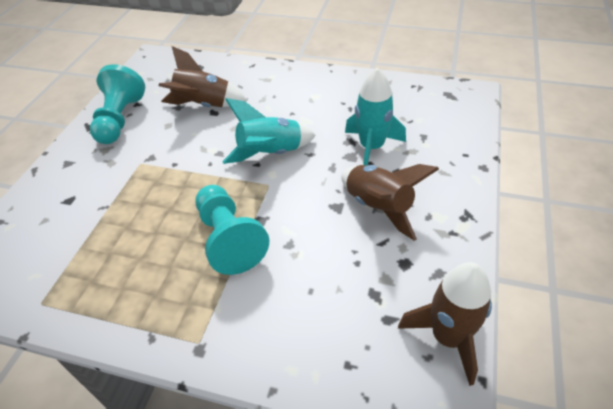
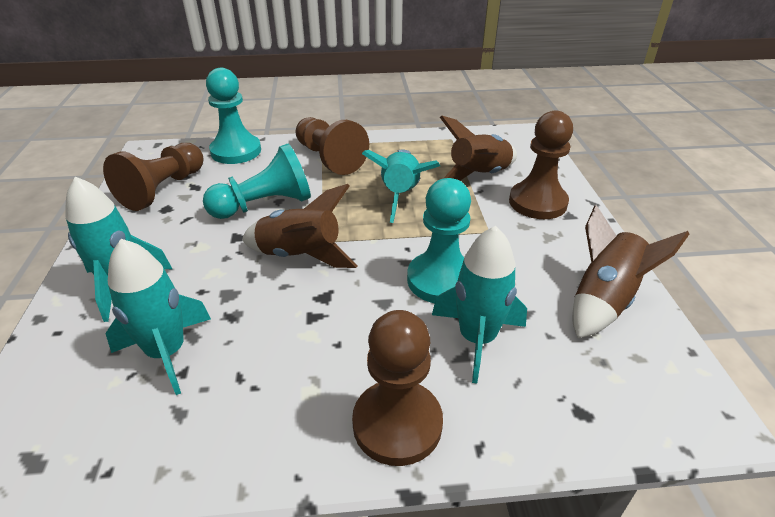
brown pawn: 0 -> 4
turquoise pawn: 2 -> 3
turquoise rocket: 2 -> 4

